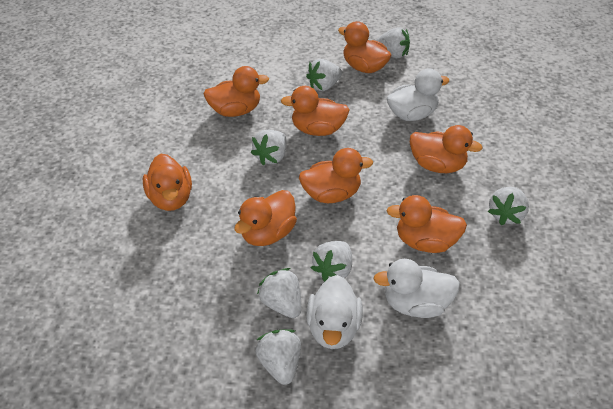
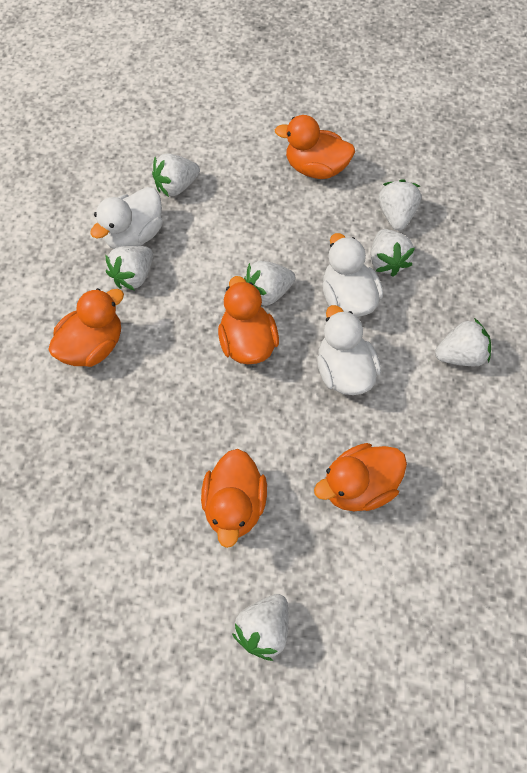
orange duck: 8 -> 5

